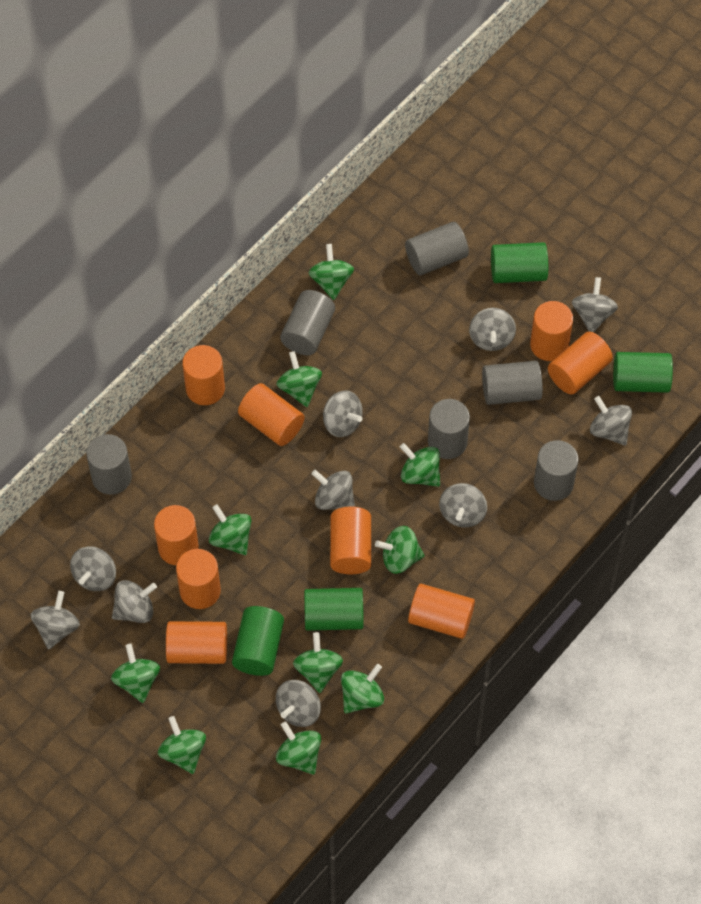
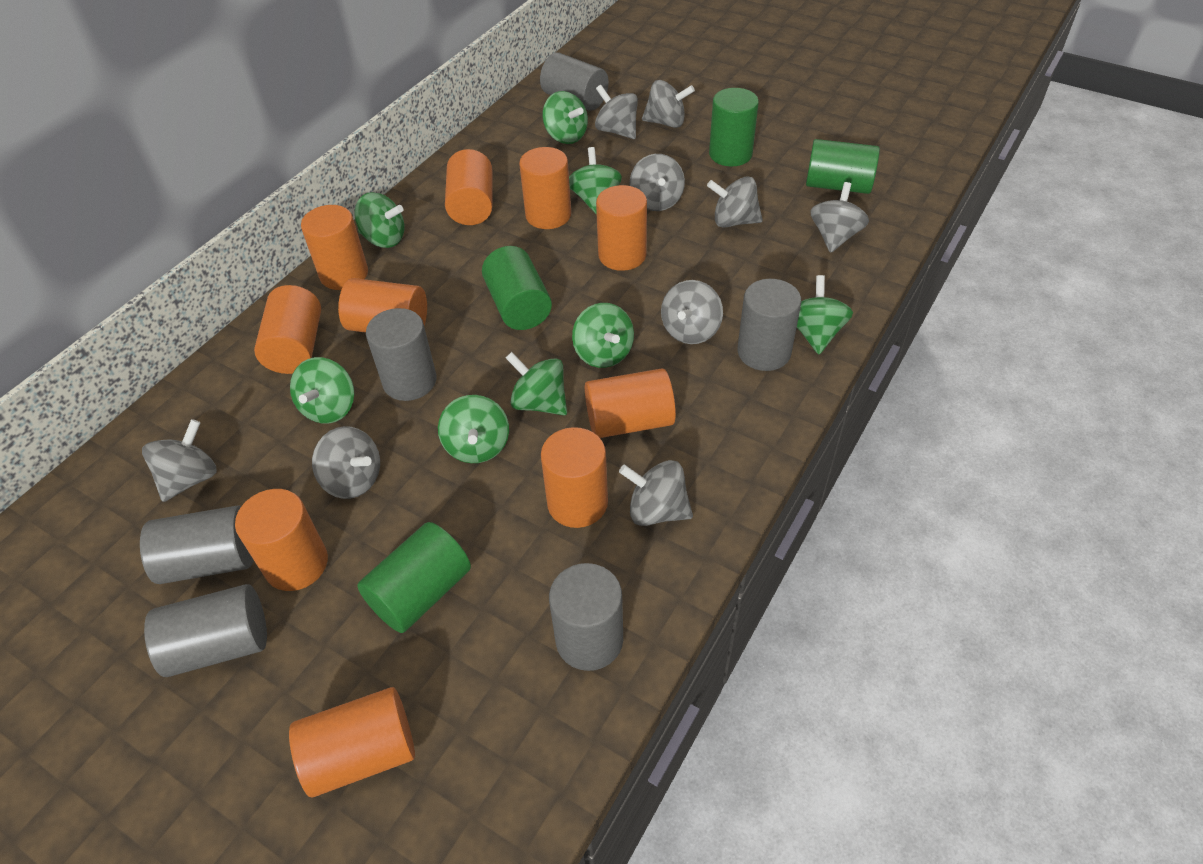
green spinning top: 10 -> 8
grey spinning top: 10 -> 9
orange cylinder: 9 -> 10

